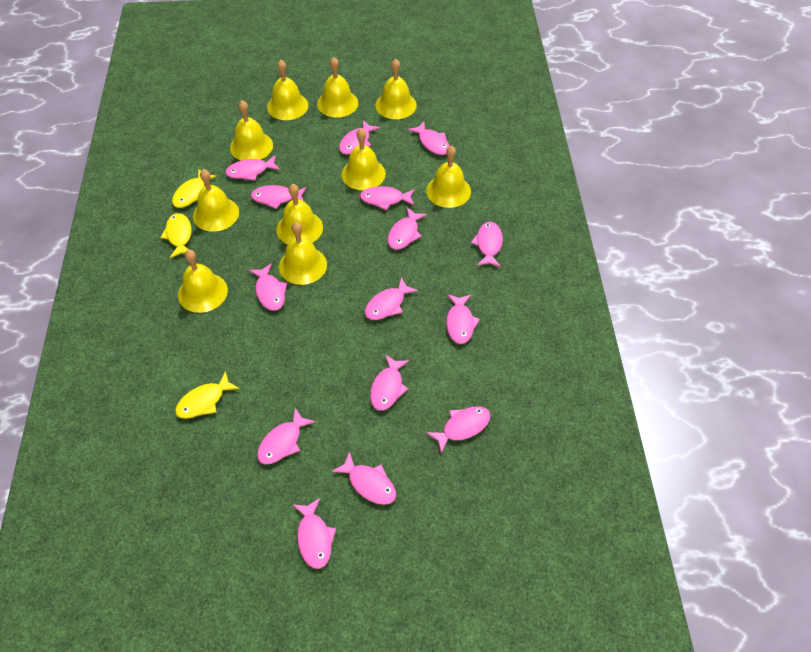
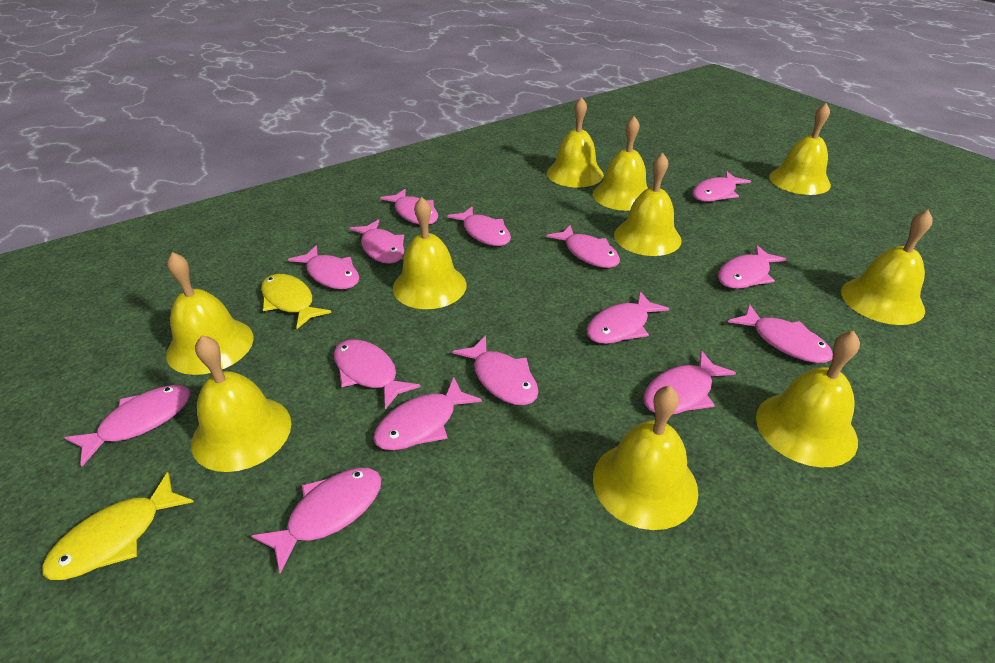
yellow fish: 3 -> 2

